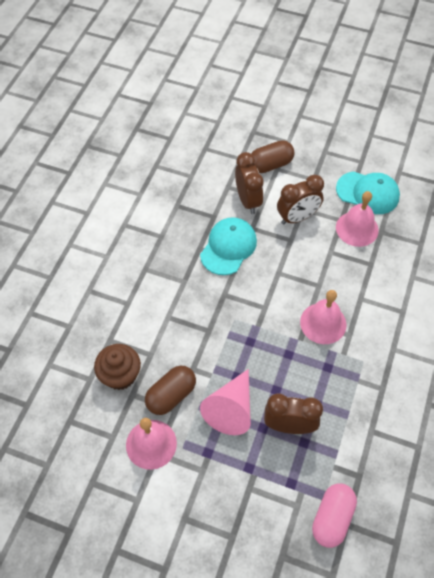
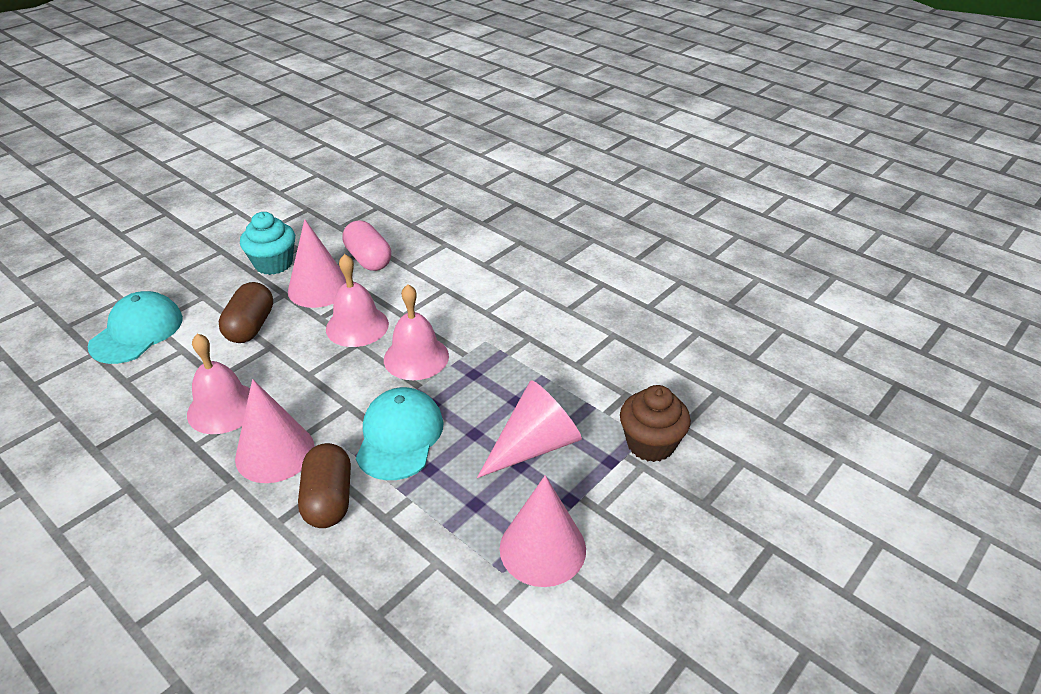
brown clock: 3 -> 0
pink cone: 1 -> 4
turquoise cupcake: 0 -> 1

